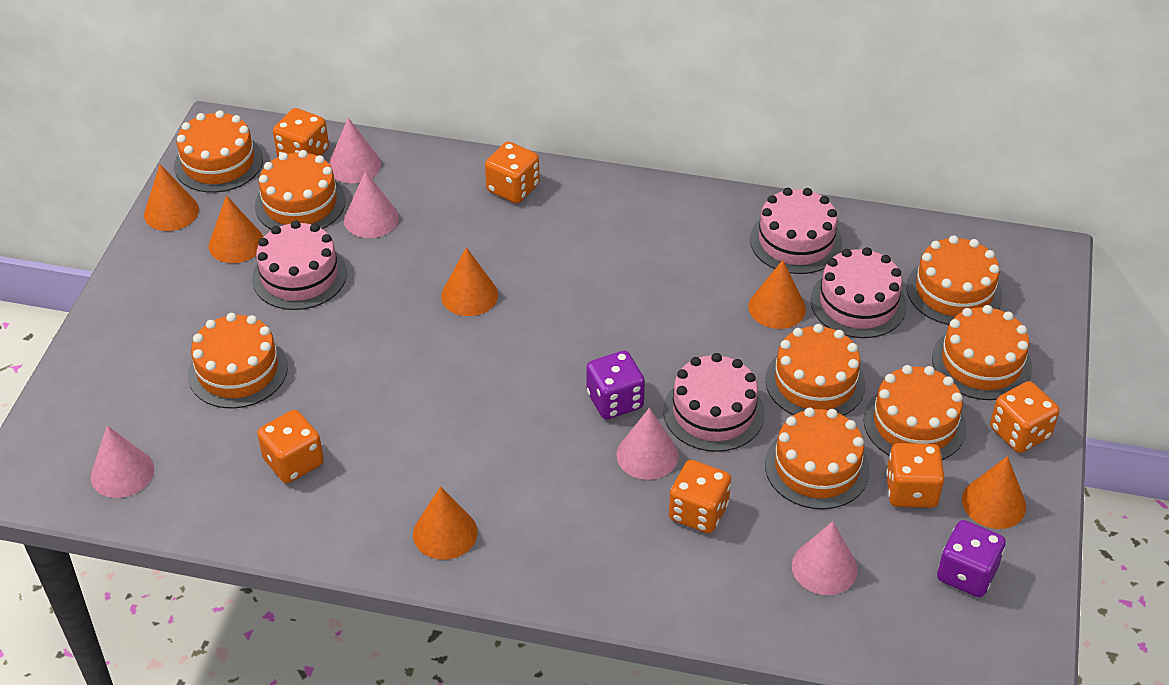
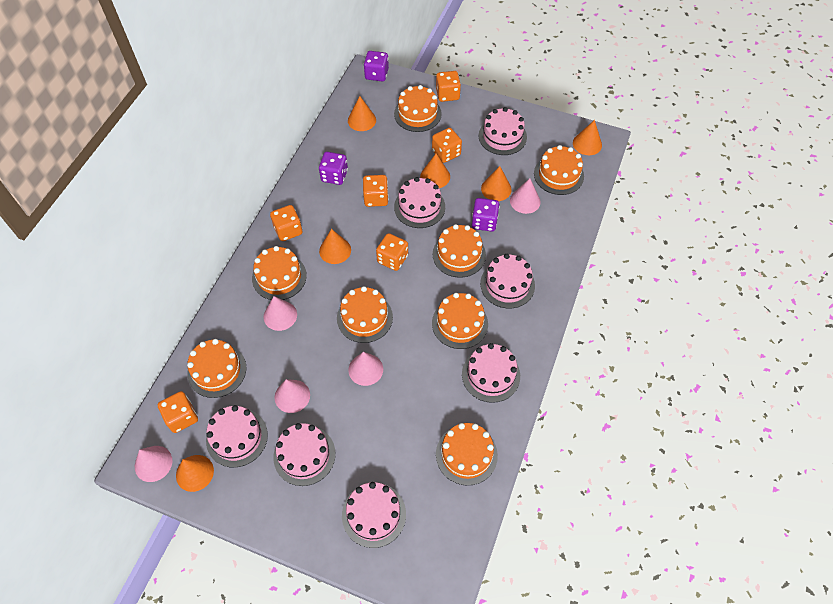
pink cake: 4 -> 7
purple dice: 2 -> 3

